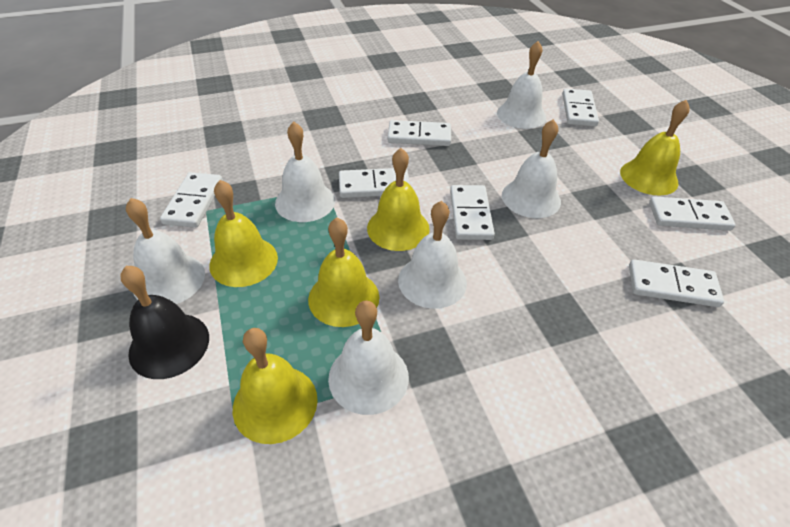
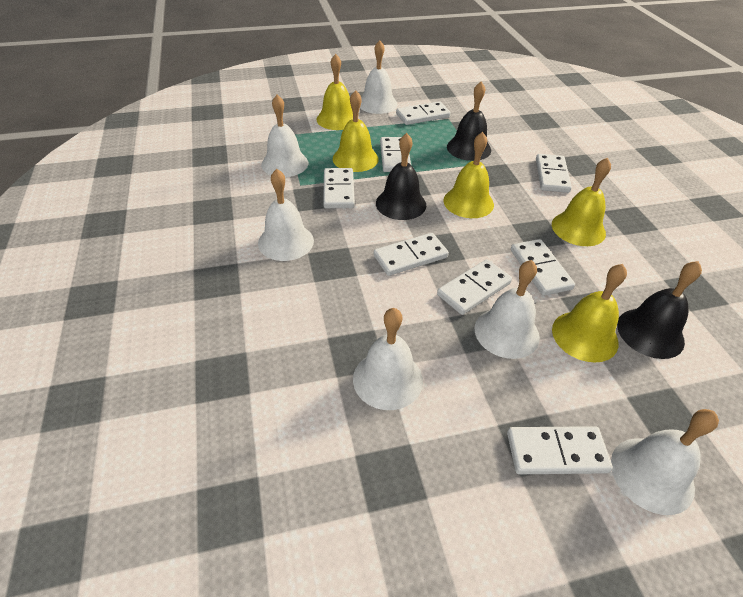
black bell: 1 -> 3
white domino: 7 -> 8

